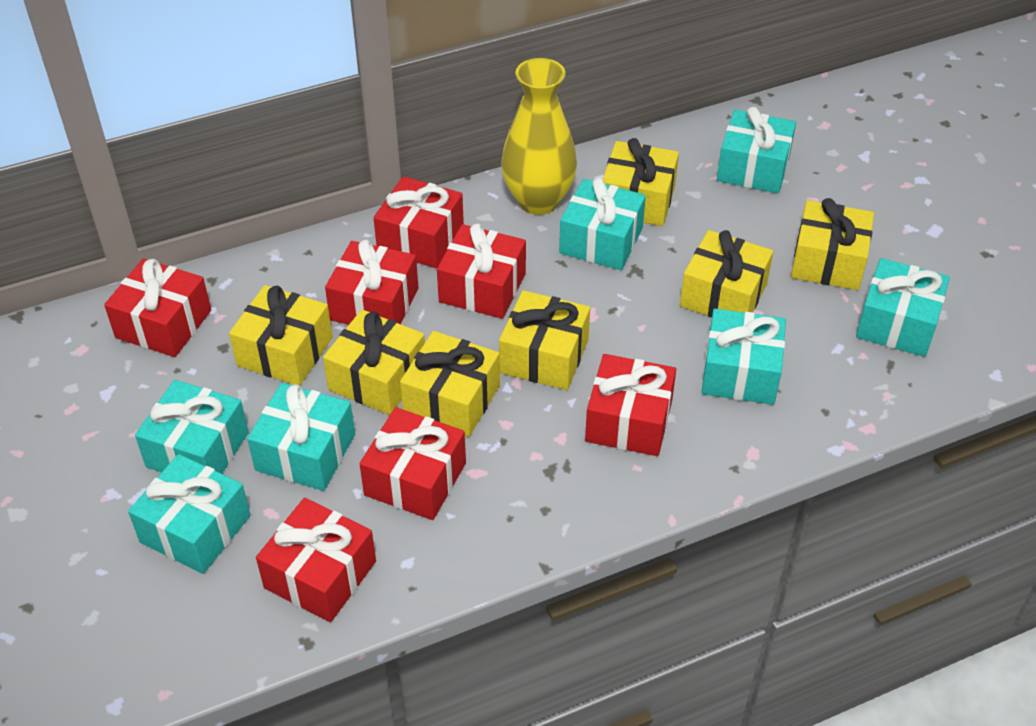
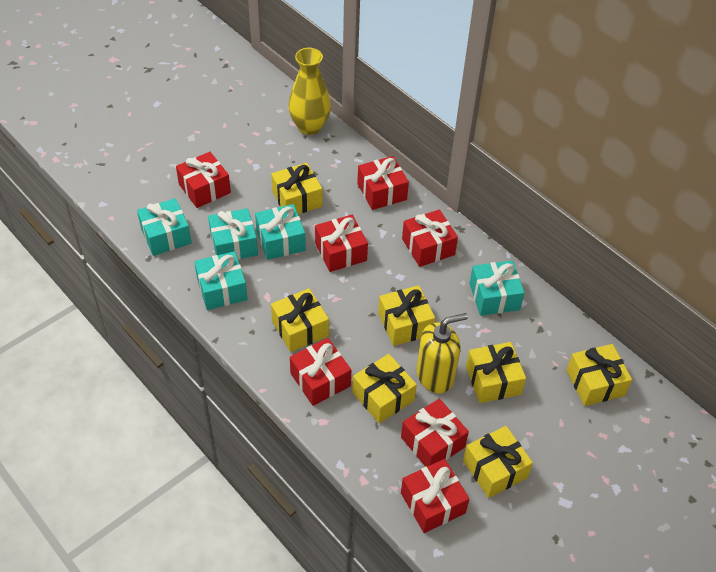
turquoise gift: 7 -> 5
yellow soap dispenser: 0 -> 1

